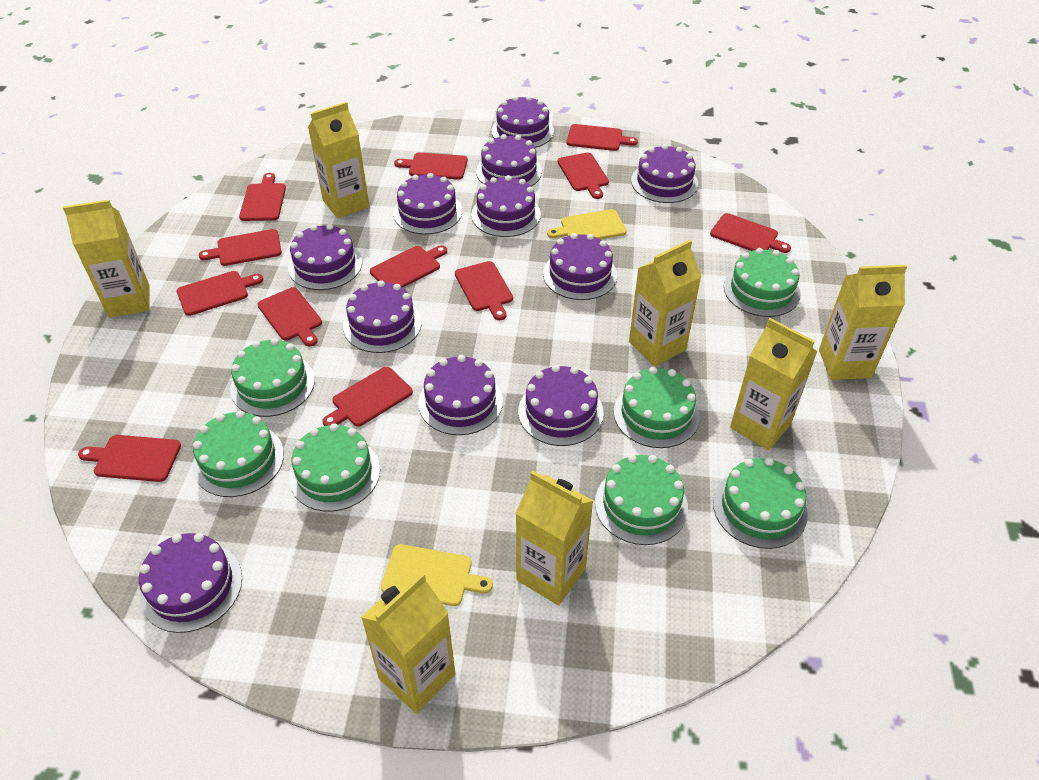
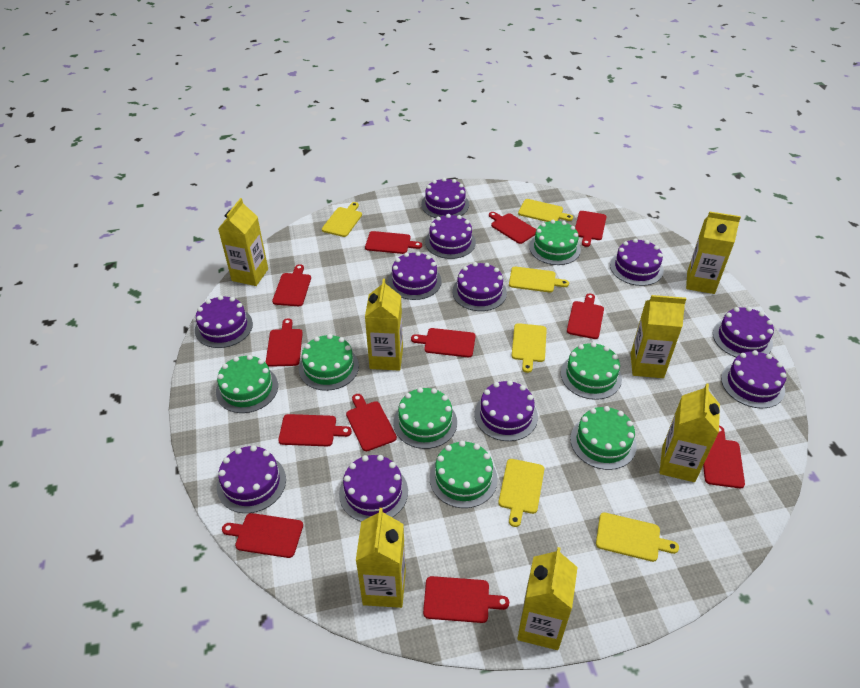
yellow cutting board: 2 -> 6

